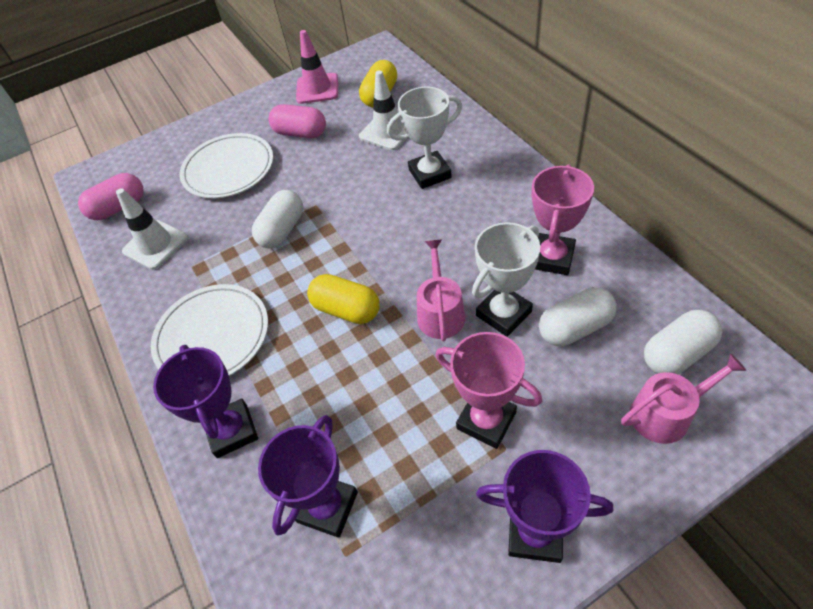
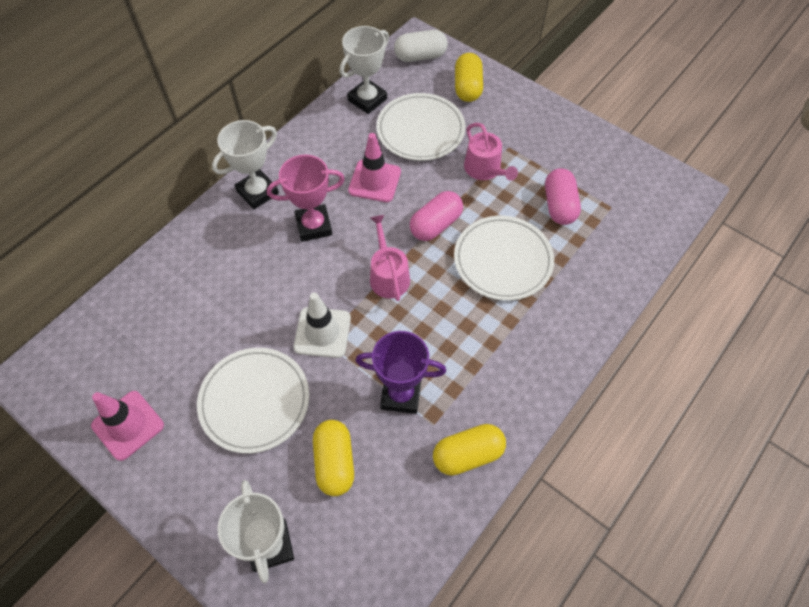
pink traffic cone: 1 -> 2
pink trophy: 2 -> 1
purple trophy: 3 -> 1
white capsule: 3 -> 1
white plate: 2 -> 3
white traffic cone: 2 -> 1
white trophy: 2 -> 3
yellow capsule: 2 -> 3

